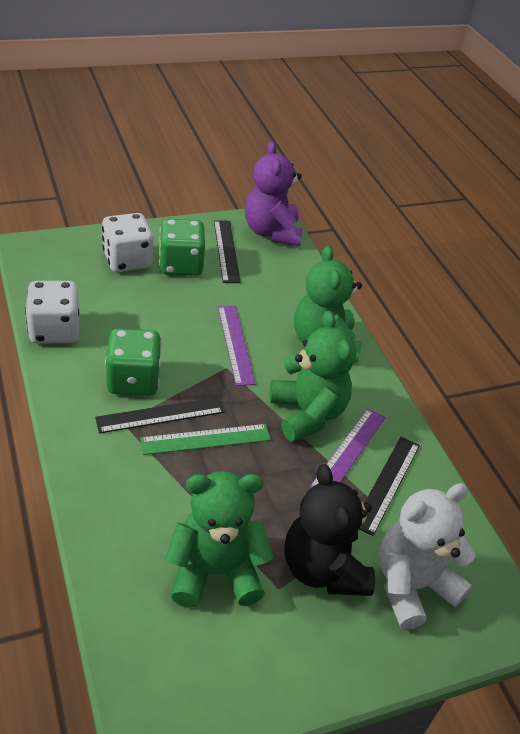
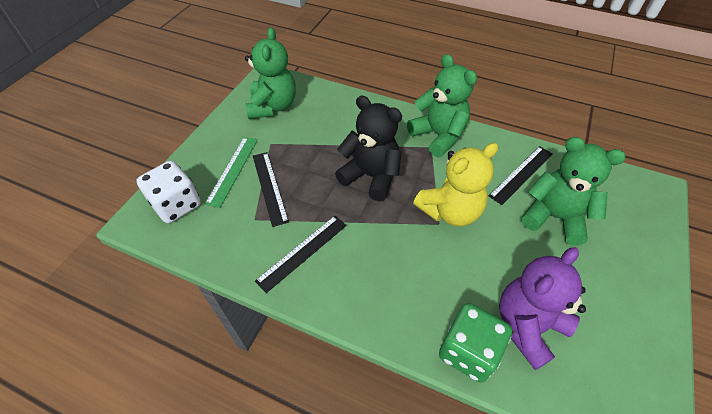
green dice: 2 -> 1
purple ruler: 2 -> 0
white dice: 2 -> 1
white teddy bear: 1 -> 0
yellow teddy bear: 0 -> 1

